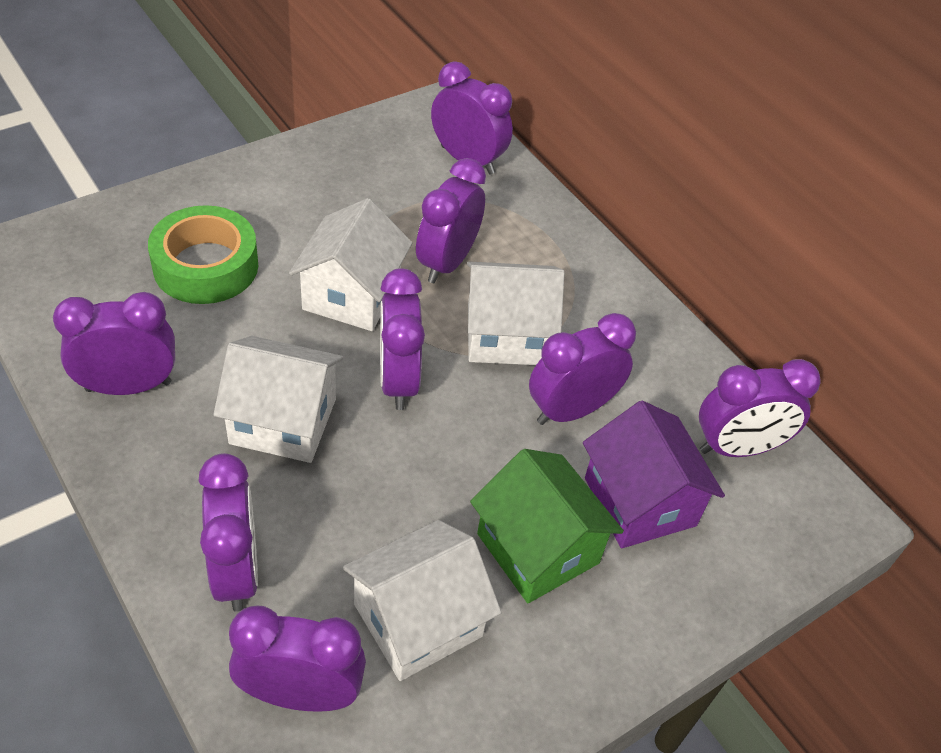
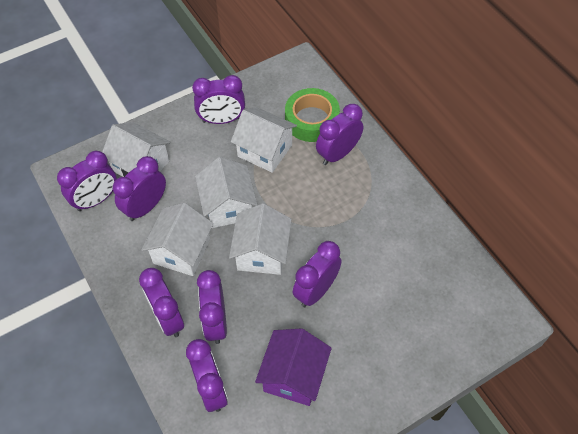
green house: 1 -> 0
white house: 4 -> 5

